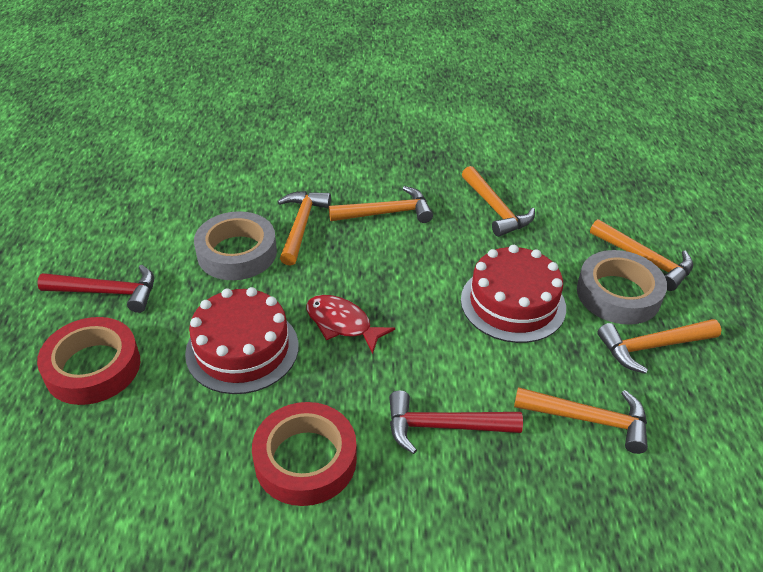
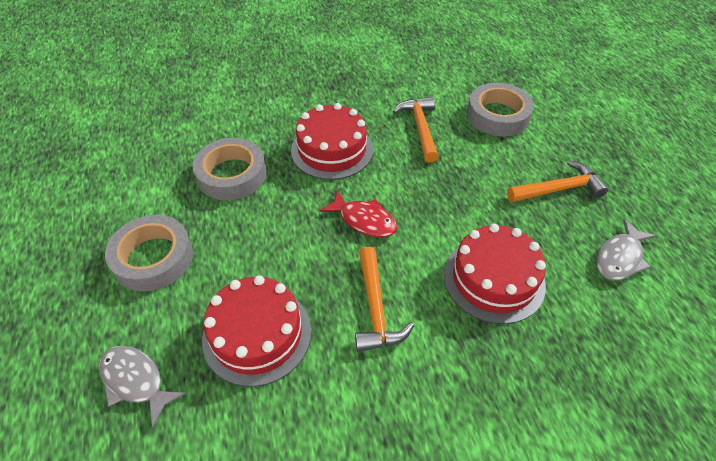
grey fish: 0 -> 2
grey tape: 2 -> 3
orange hammer: 6 -> 3
red cake: 2 -> 3
red hammer: 2 -> 0
red tape: 2 -> 0

